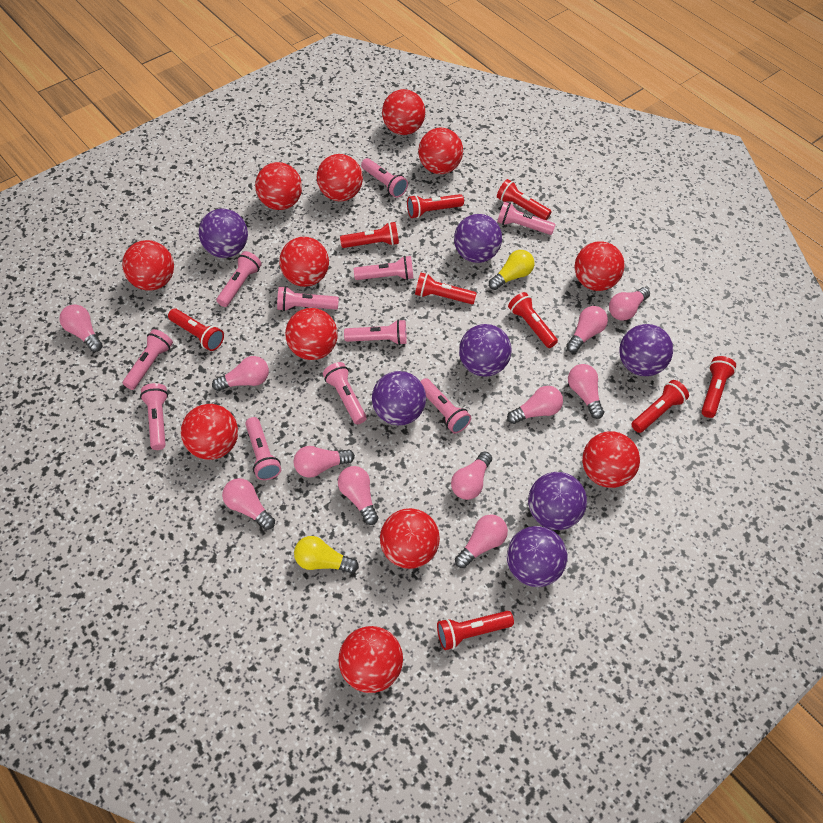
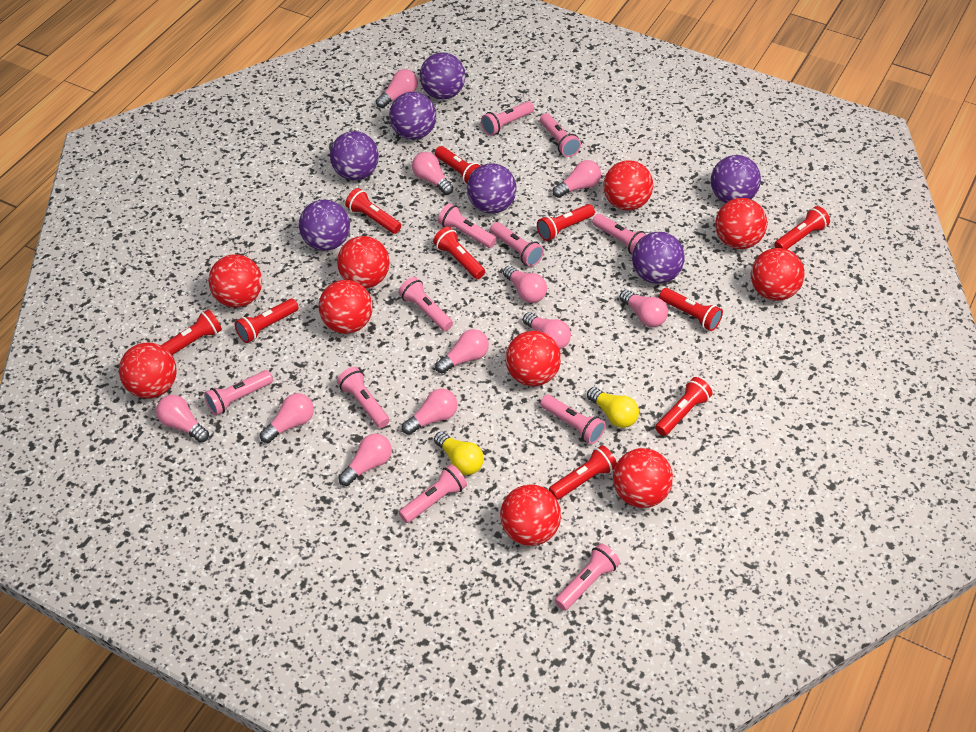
red ball: 12 -> 10
red flashlight: 9 -> 10

